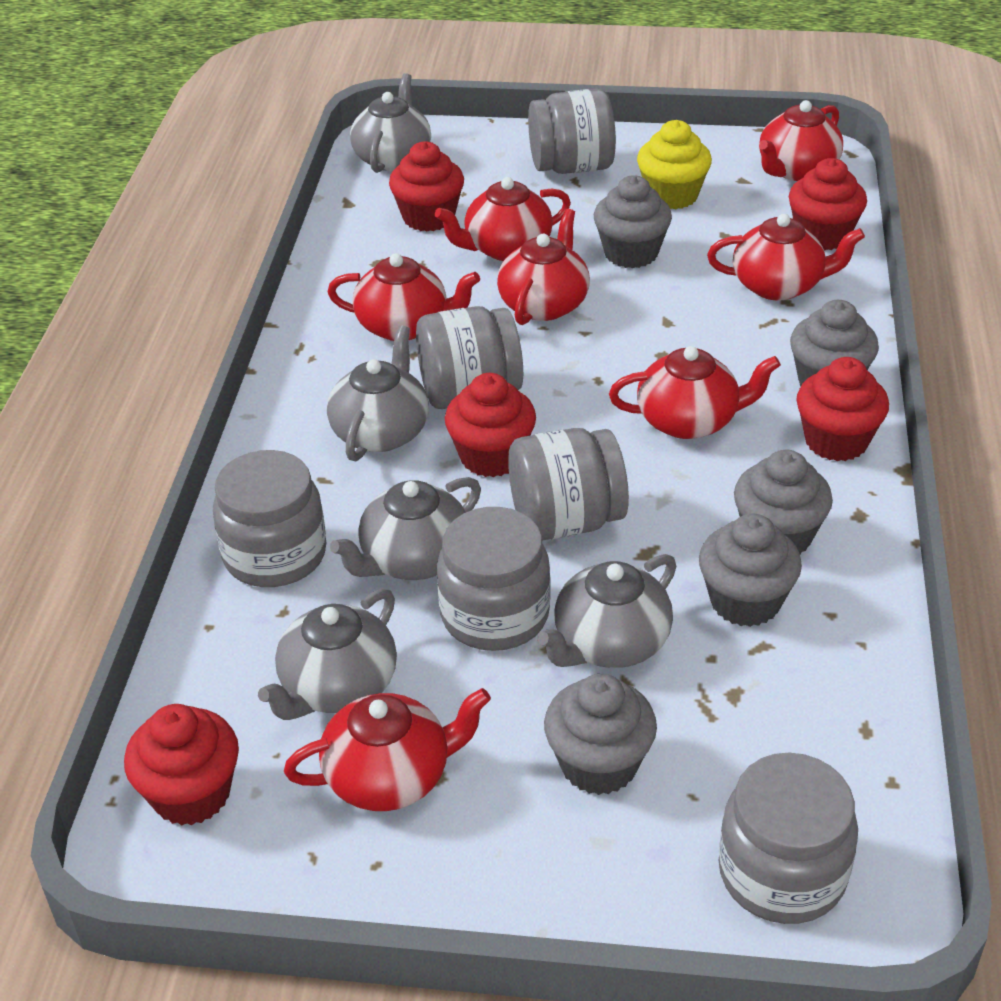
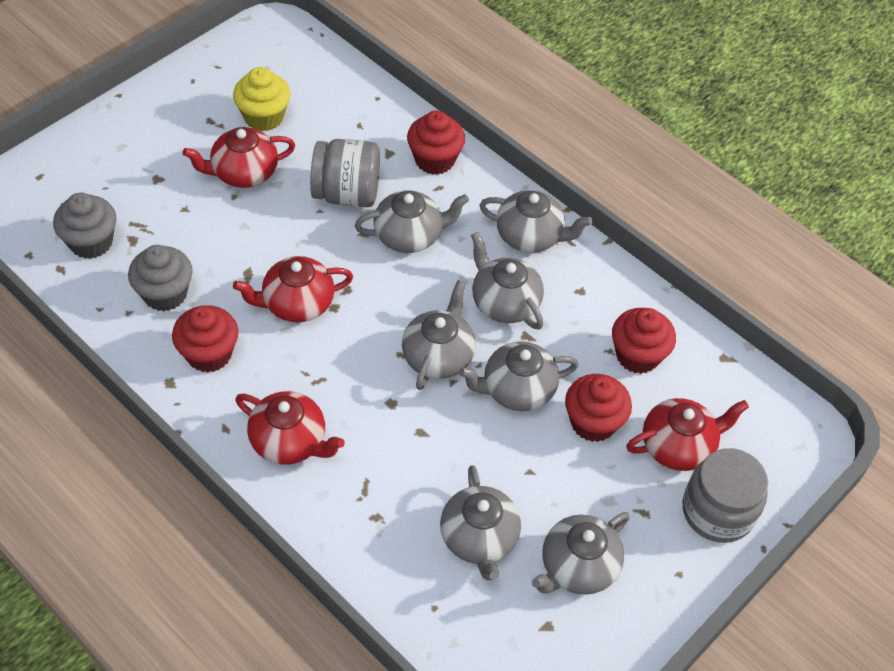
grey cupcake: 5 -> 2
grey jar: 6 -> 2
grey teapot: 5 -> 7
red cupcake: 5 -> 4
red teapot: 7 -> 4

